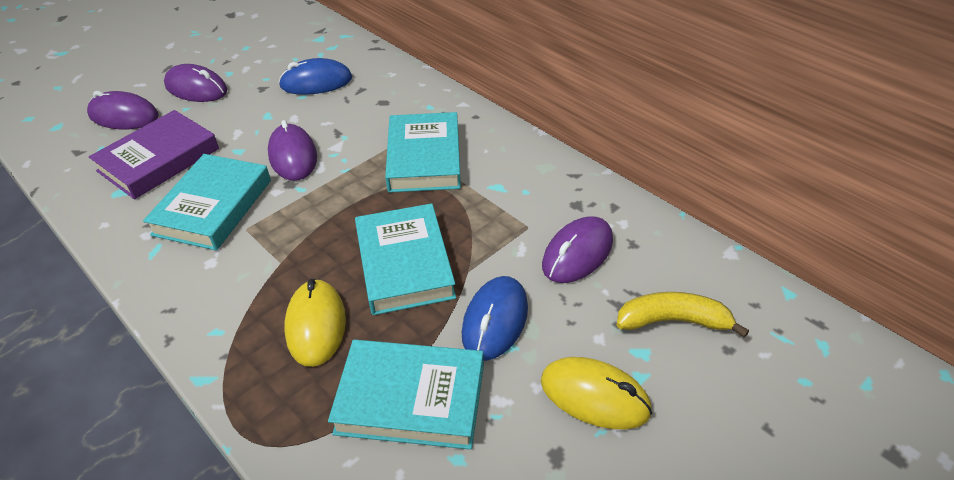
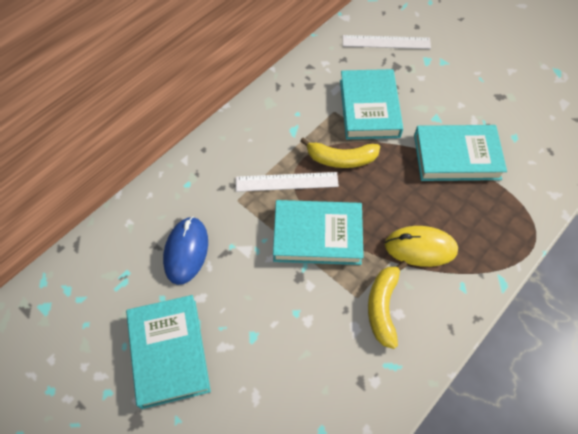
blue mouse: 2 -> 1
purple book: 1 -> 0
purple mouse: 4 -> 0
white ruler: 0 -> 2
yellow banana: 1 -> 2
yellow mouse: 2 -> 1

